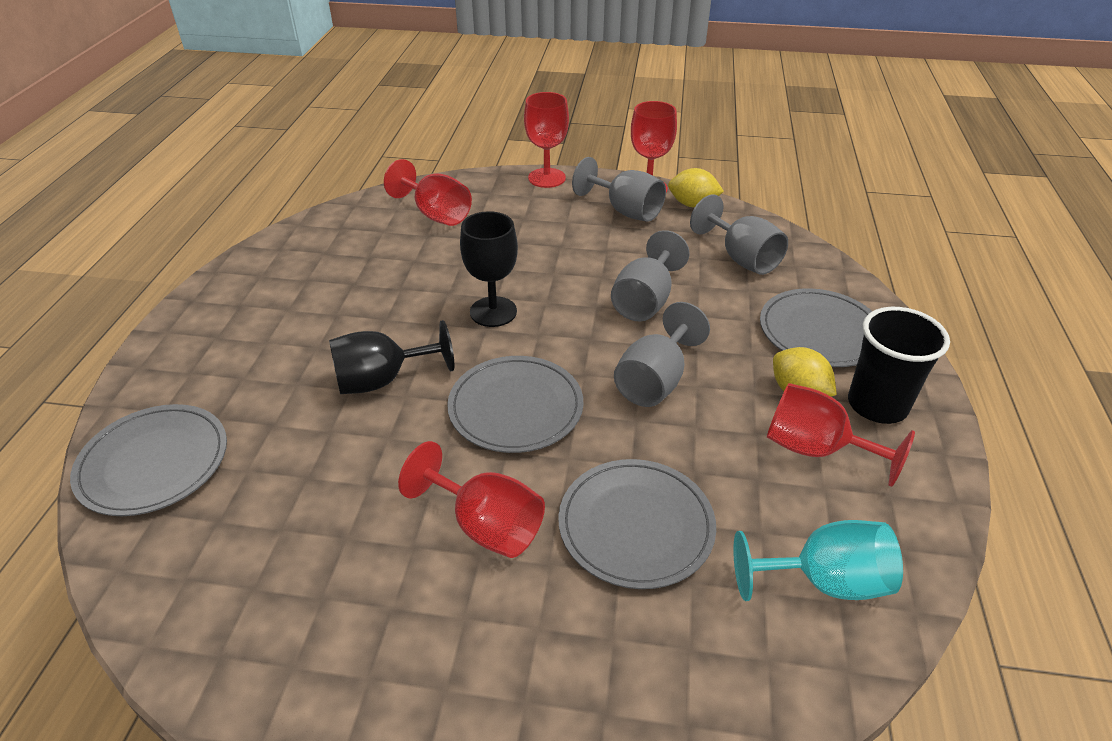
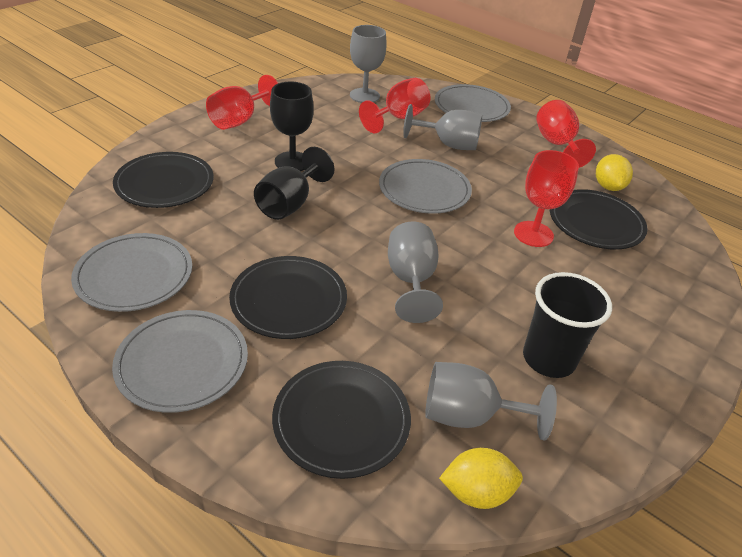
black plate: 0 -> 4
red goblet: 5 -> 4
turquoise goblet: 1 -> 0

